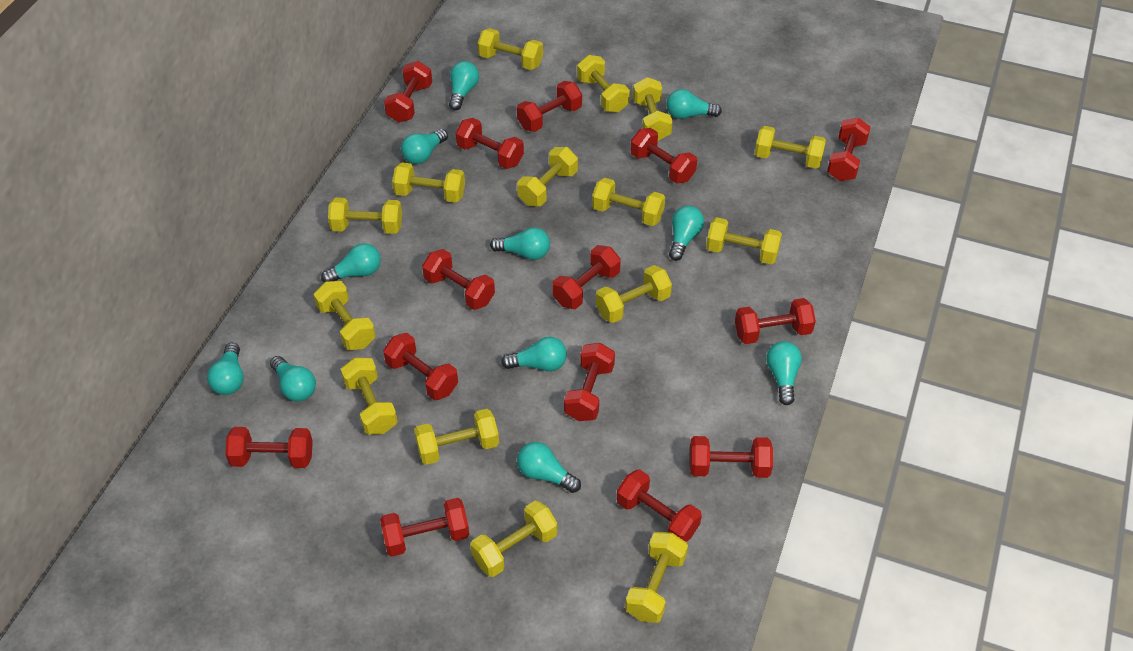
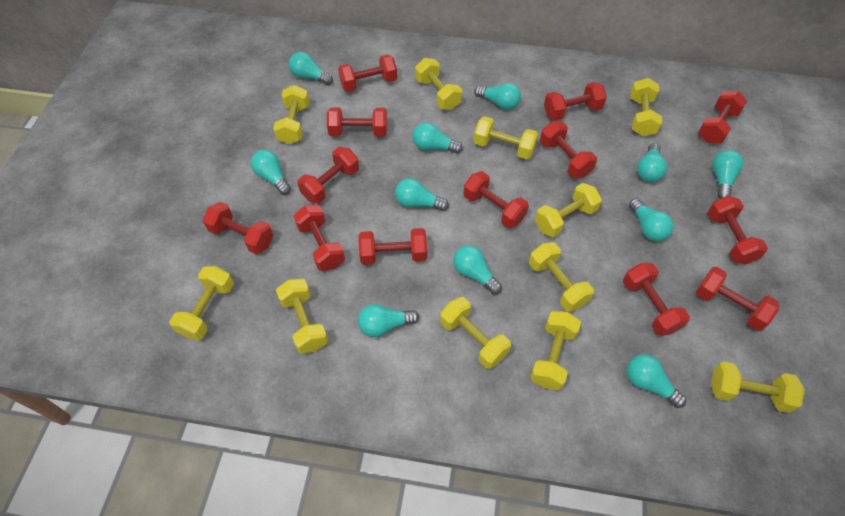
red dumbbell: 14 -> 13
yellow dumbbell: 15 -> 11

